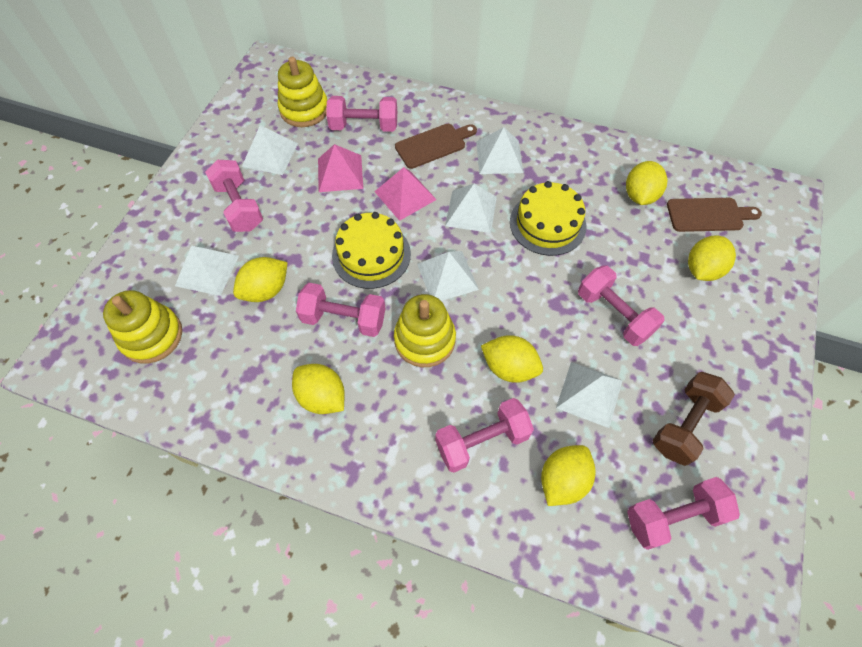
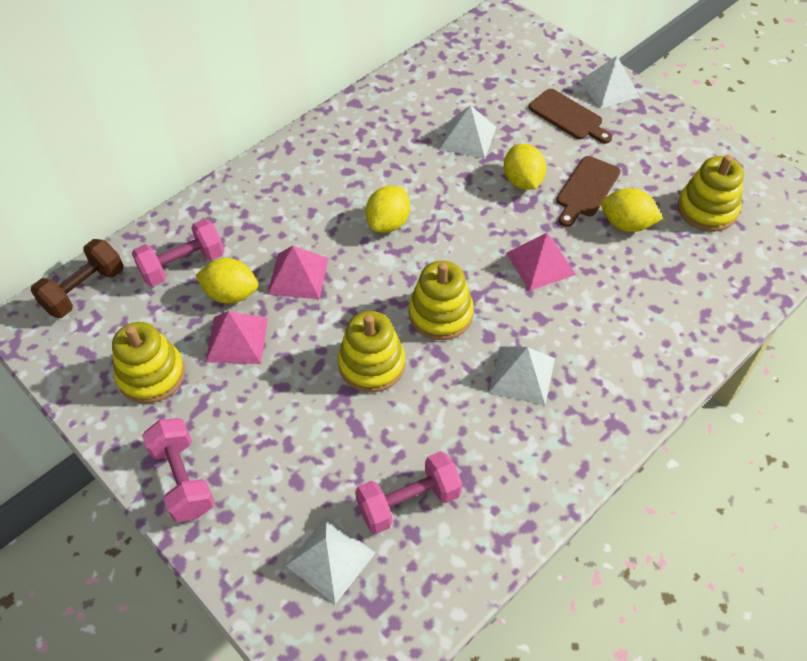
pink dumbbell: 6 -> 3
pink pyramid: 2 -> 3
white pyramid: 6 -> 4
yellow cake: 2 -> 0
yellow lemon: 6 -> 4
yellow stacking toy: 3 -> 4

